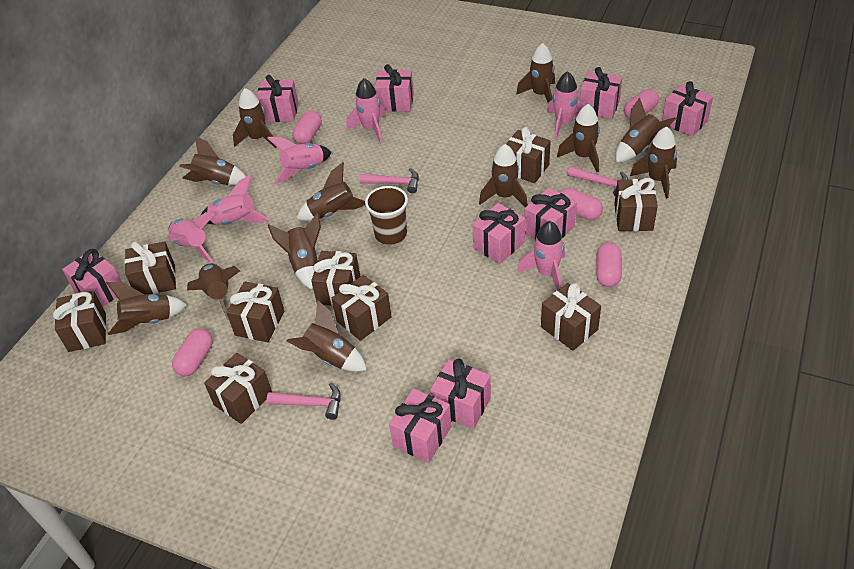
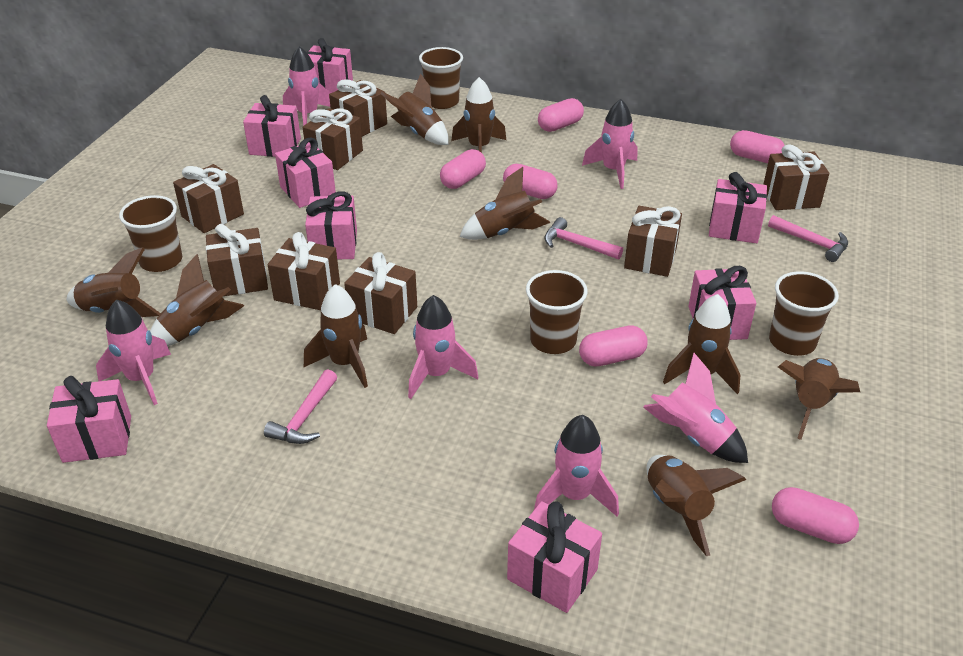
brown cup: 1 -> 4
brown gift: 9 -> 8
brown rocket: 12 -> 9
pink capsule: 5 -> 6
pink gift: 9 -> 8

